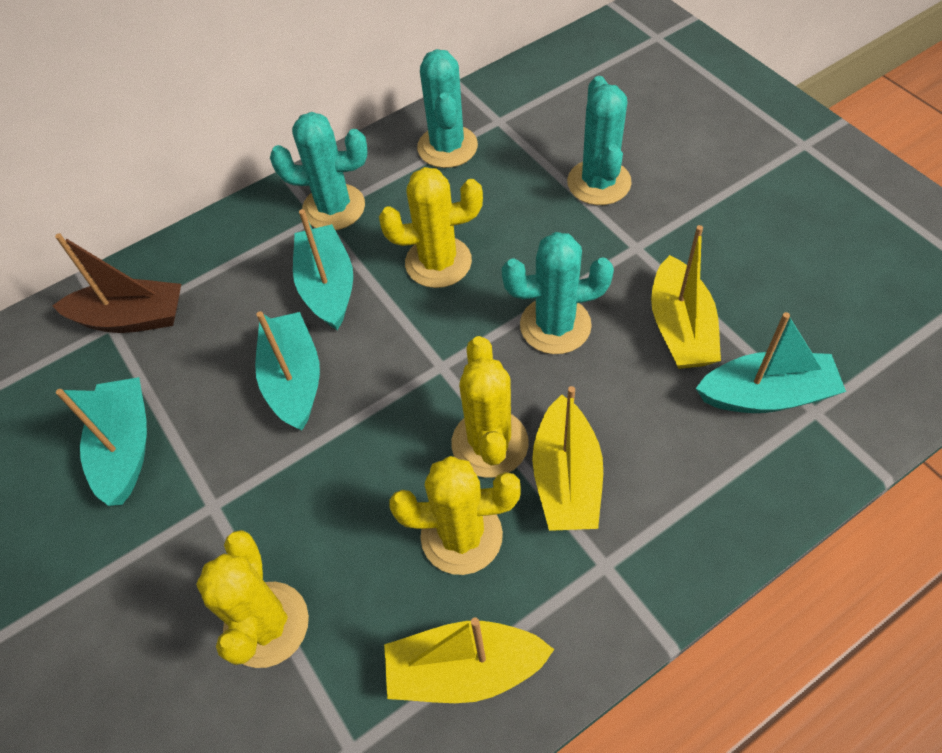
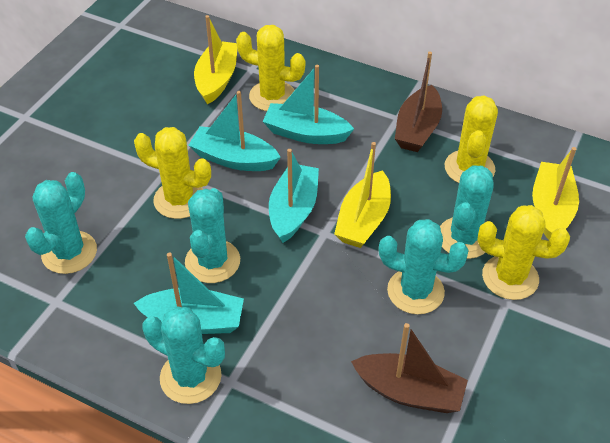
brown boat: 1 -> 2
turquoise cactus: 4 -> 5

